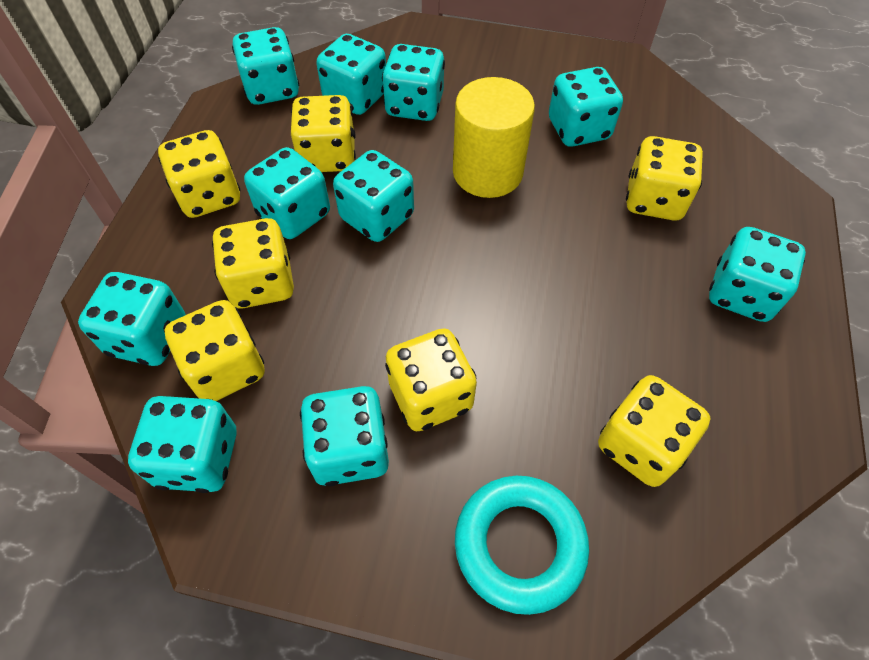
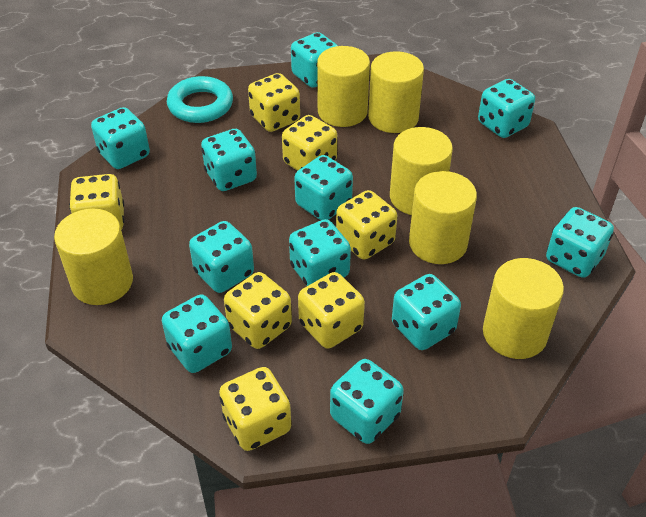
turquoise dice: 10 -> 11
yellow cylinder: 1 -> 6

